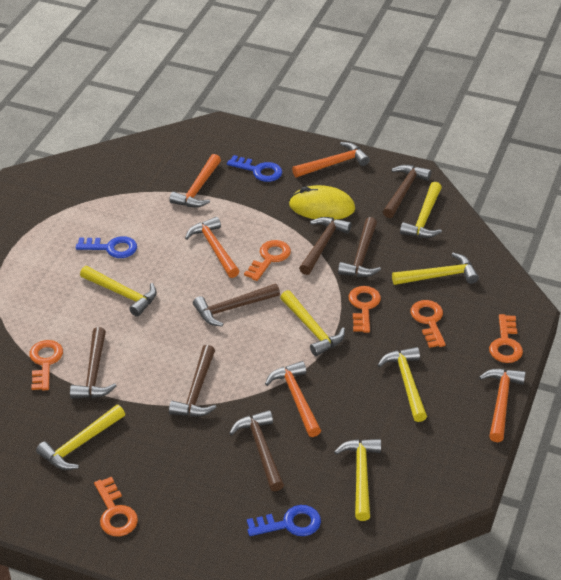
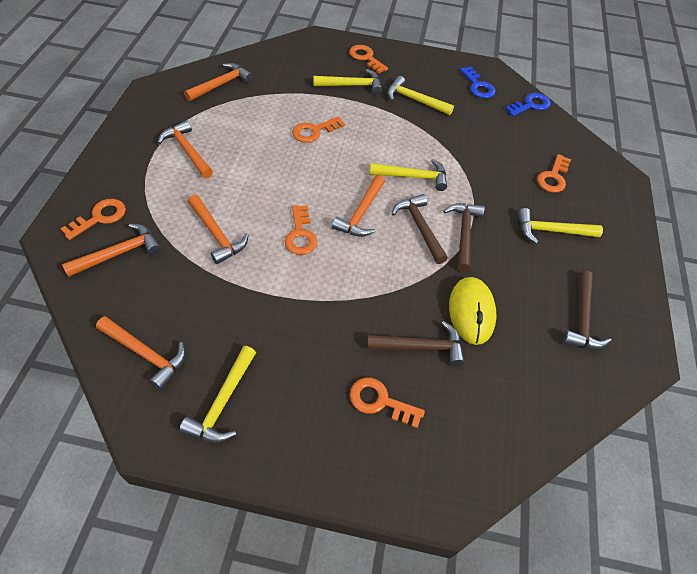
blue key: 3 -> 2
brown hammer: 7 -> 4
orange hammer: 5 -> 6
yellow hammer: 7 -> 5

